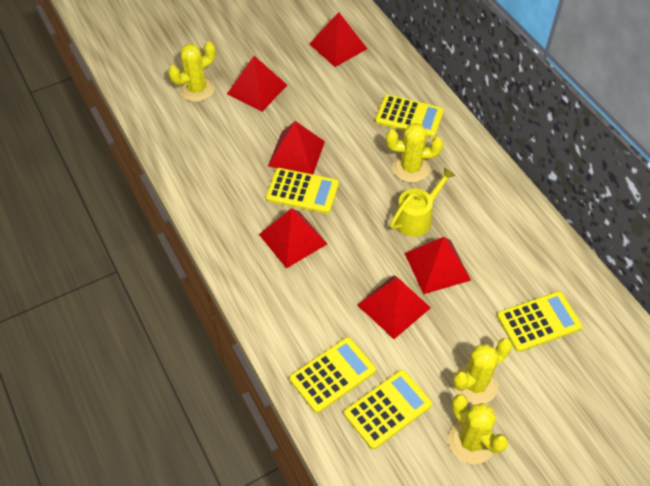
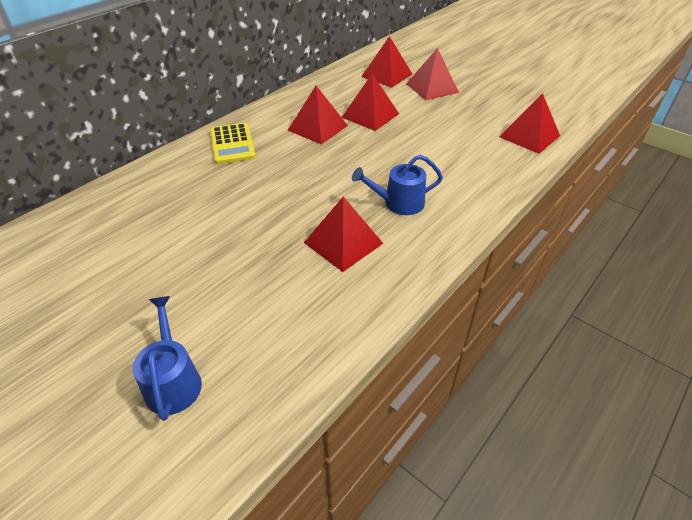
blue watering can: 0 -> 2
yellow cactus: 4 -> 0
yellow calculator: 5 -> 1
yellow watering can: 1 -> 0

